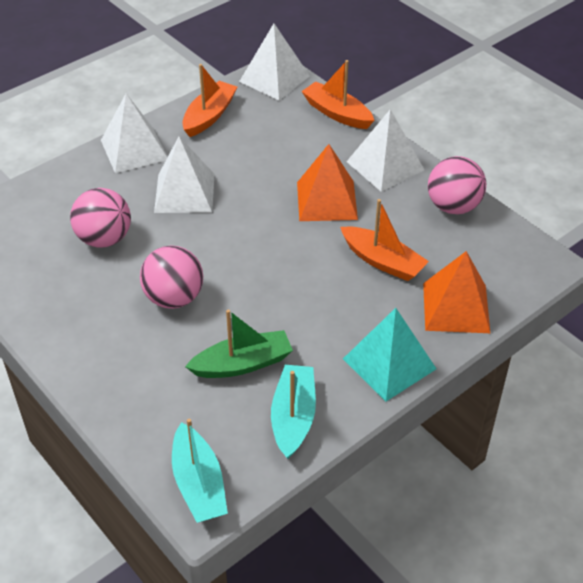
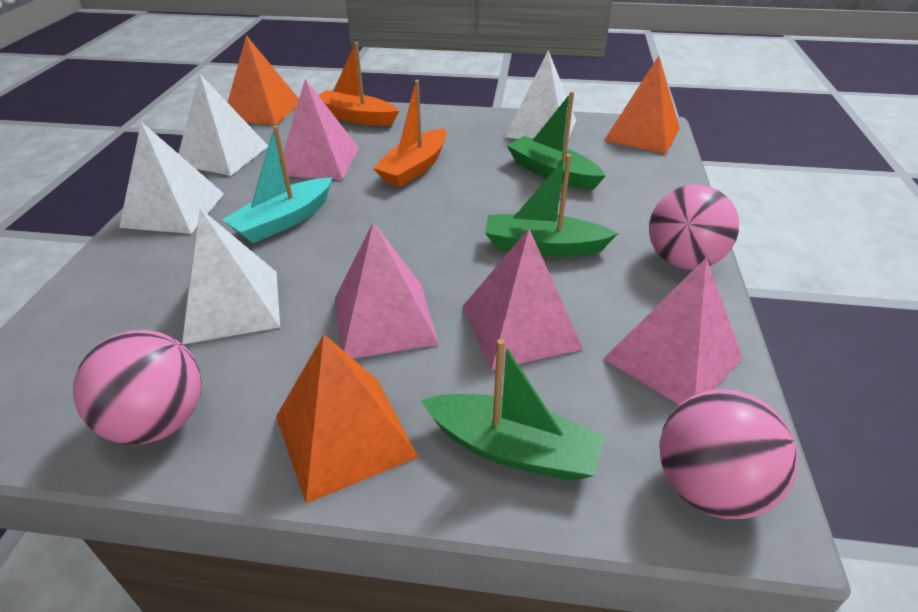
green boat: 1 -> 3
orange boat: 3 -> 2
orange pyramid: 2 -> 3
pink pyramid: 0 -> 4
turquoise boat: 2 -> 1
turquoise pyramid: 1 -> 0

